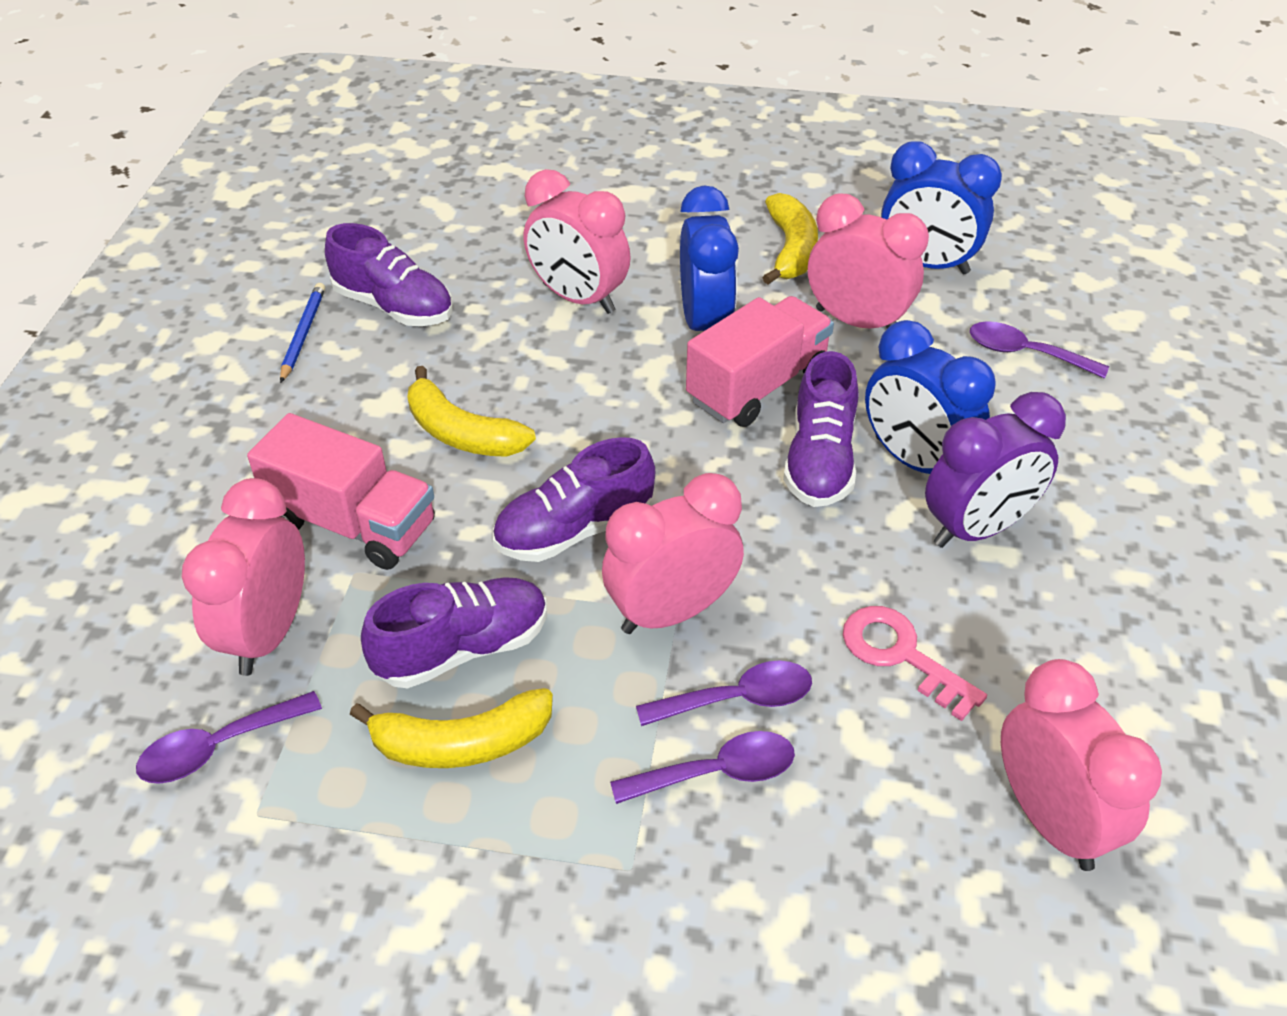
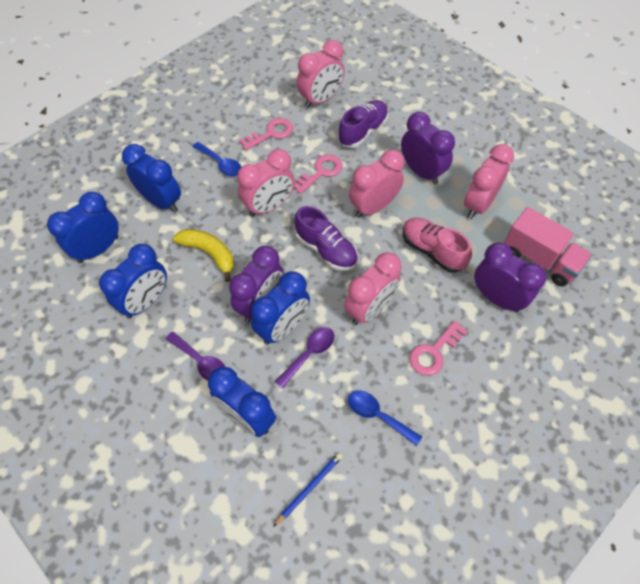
blue clock: 3 -> 5
blue spoon: 0 -> 2
pink key: 1 -> 3
pink shoe: 0 -> 1
pink truck: 2 -> 1
purple clock: 1 -> 3
purple shoe: 4 -> 2
purple spoon: 4 -> 2
yellow banana: 3 -> 1

